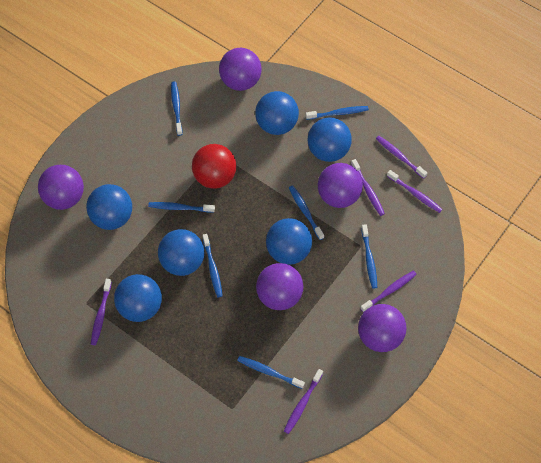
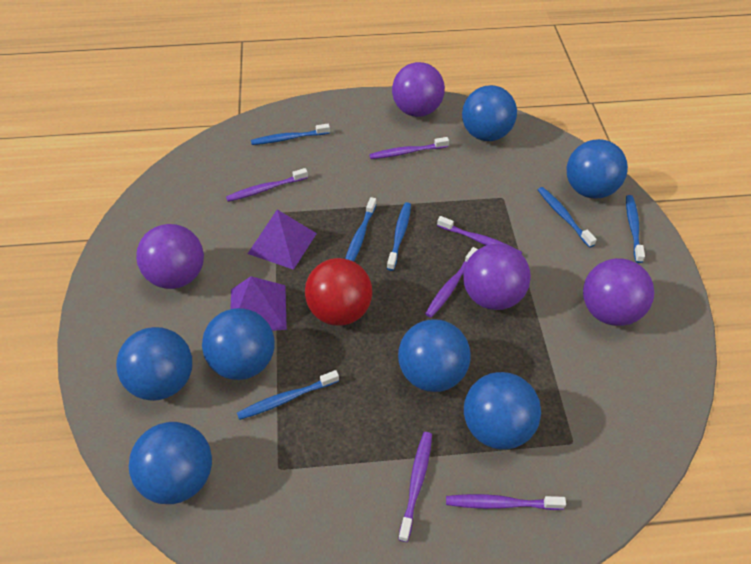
blue ball: 6 -> 7
blue toothbrush: 7 -> 6
purple ball: 5 -> 4
purple pyramid: 0 -> 2

